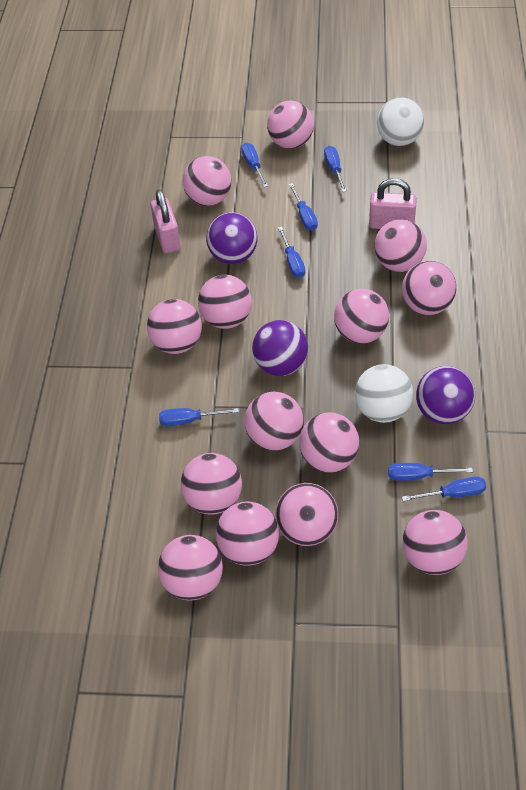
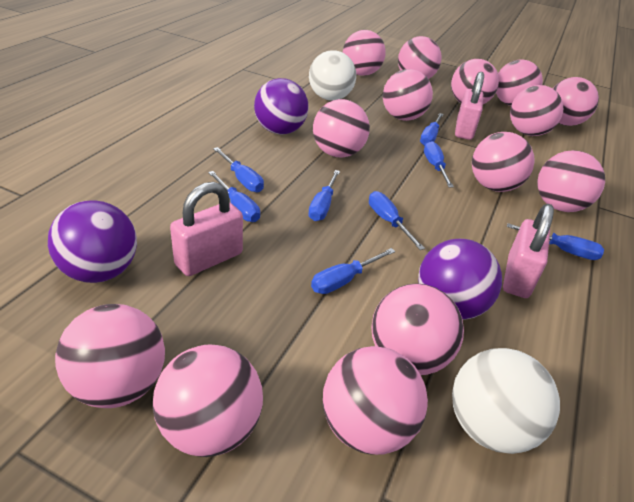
blue screwdriver: 7 -> 8
pink padlock: 2 -> 3

